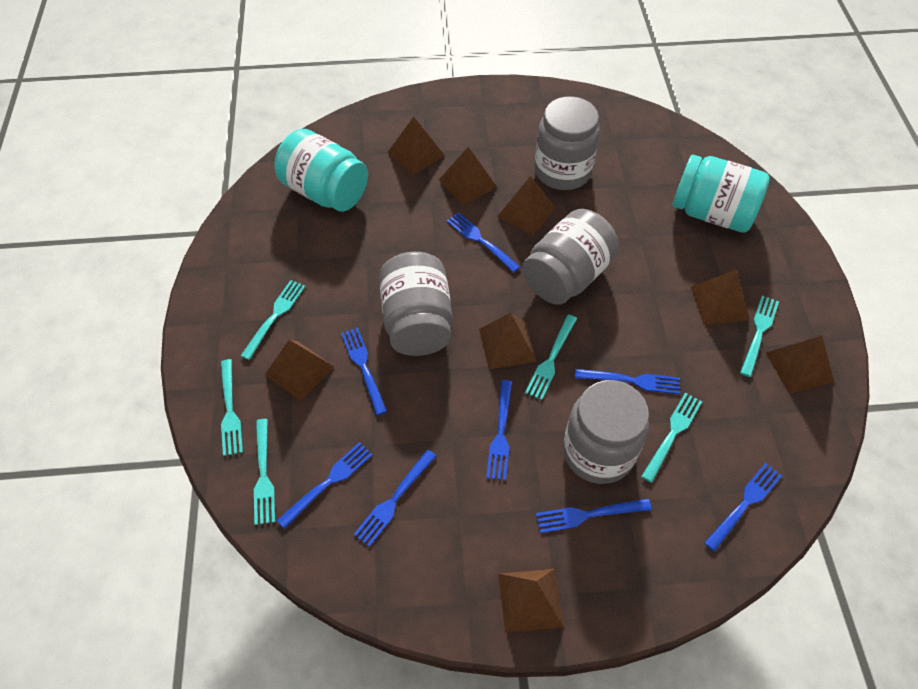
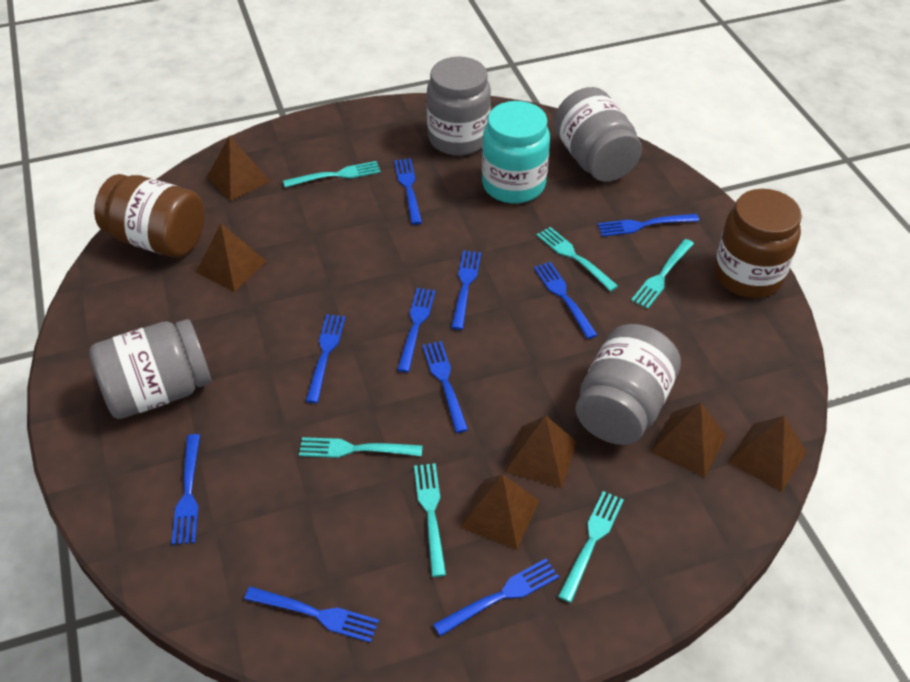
blue fork: 8 -> 10
brown jar: 0 -> 2
brown pyramid: 8 -> 6
turquoise jar: 2 -> 1

